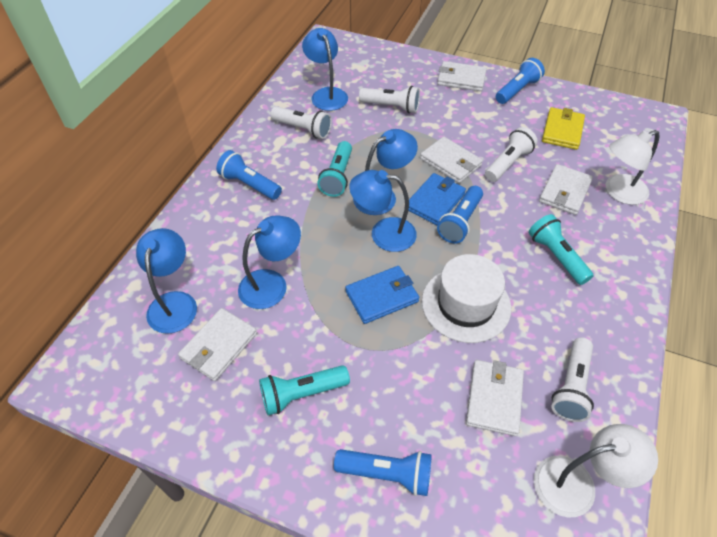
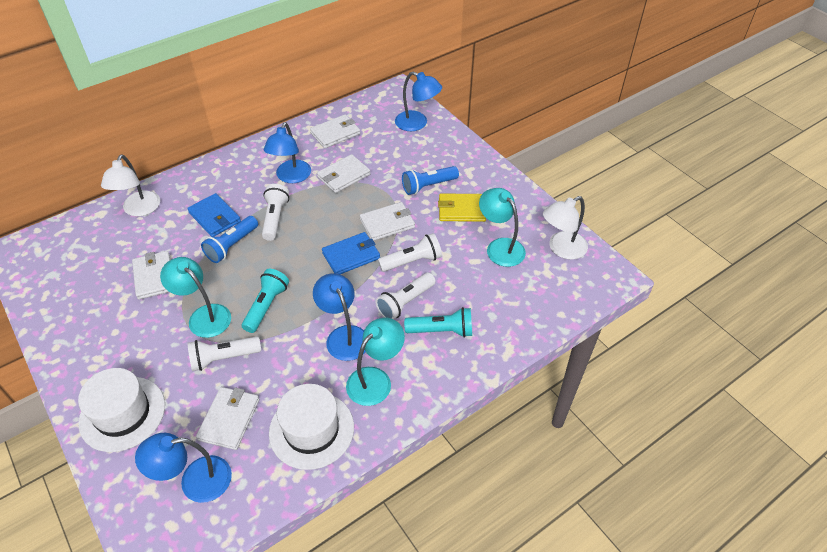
blue flashlight: 4 -> 2
blue lamp: 5 -> 4
turquoise flashlight: 3 -> 2
turquoise lamp: 0 -> 3
white hat: 1 -> 2

